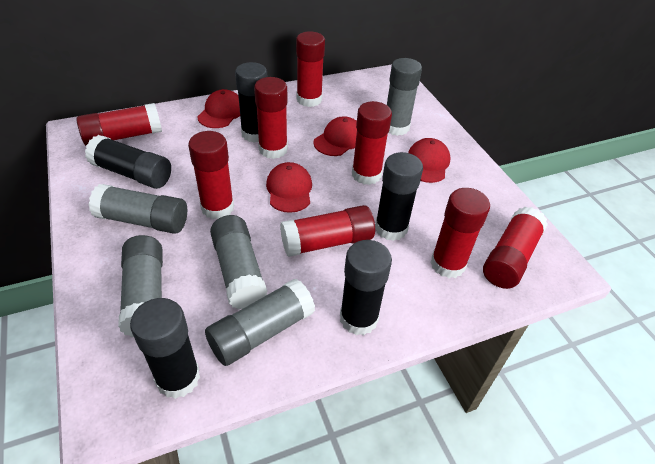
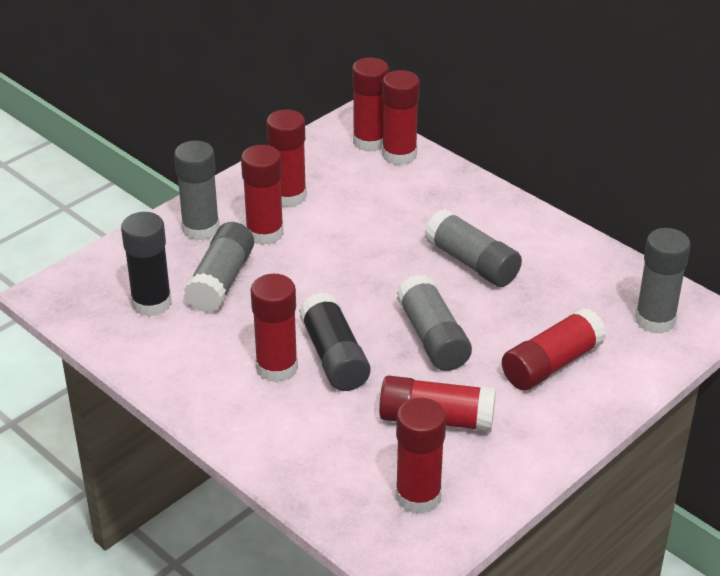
black glue stick: 5 -> 2
red cap: 4 -> 0

